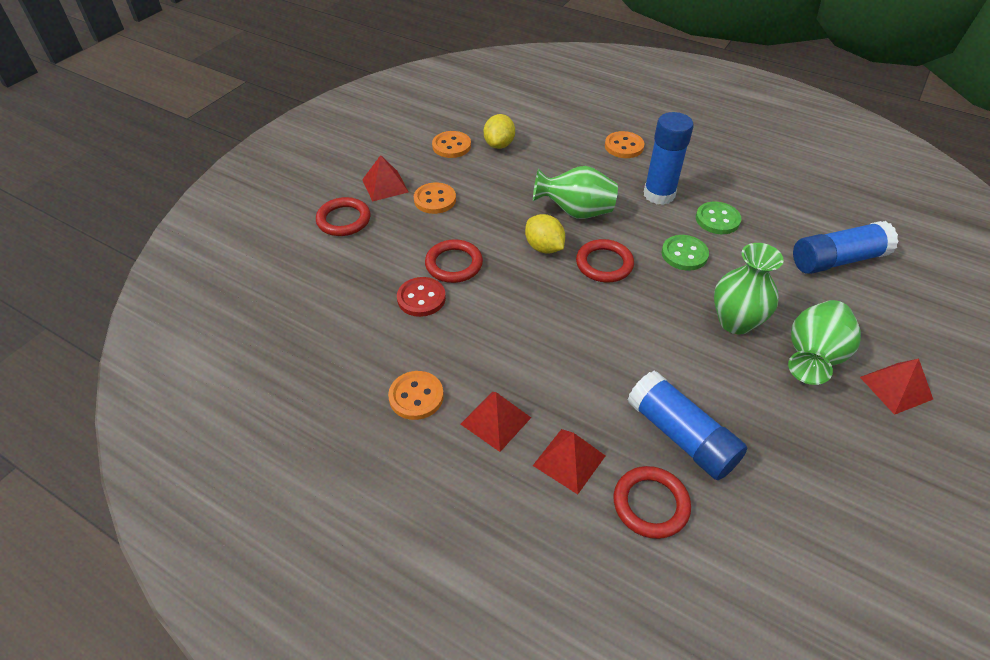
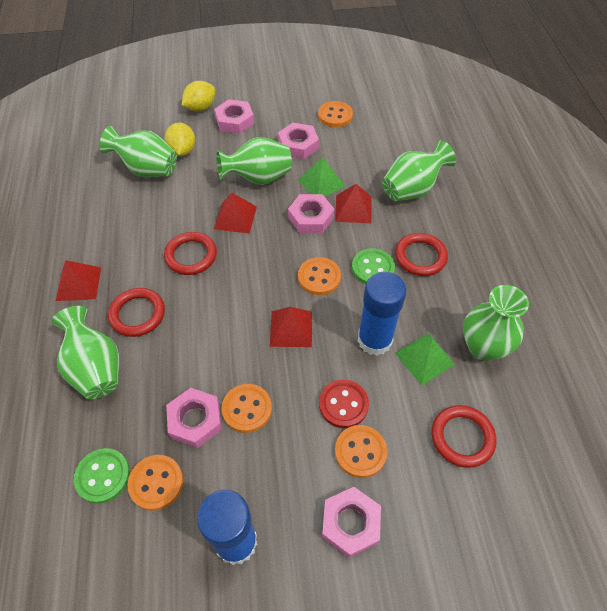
blue glue stick: 3 -> 2
green pyramid: 0 -> 2
green vase: 3 -> 5
orange button: 4 -> 5
pink nut: 0 -> 5

